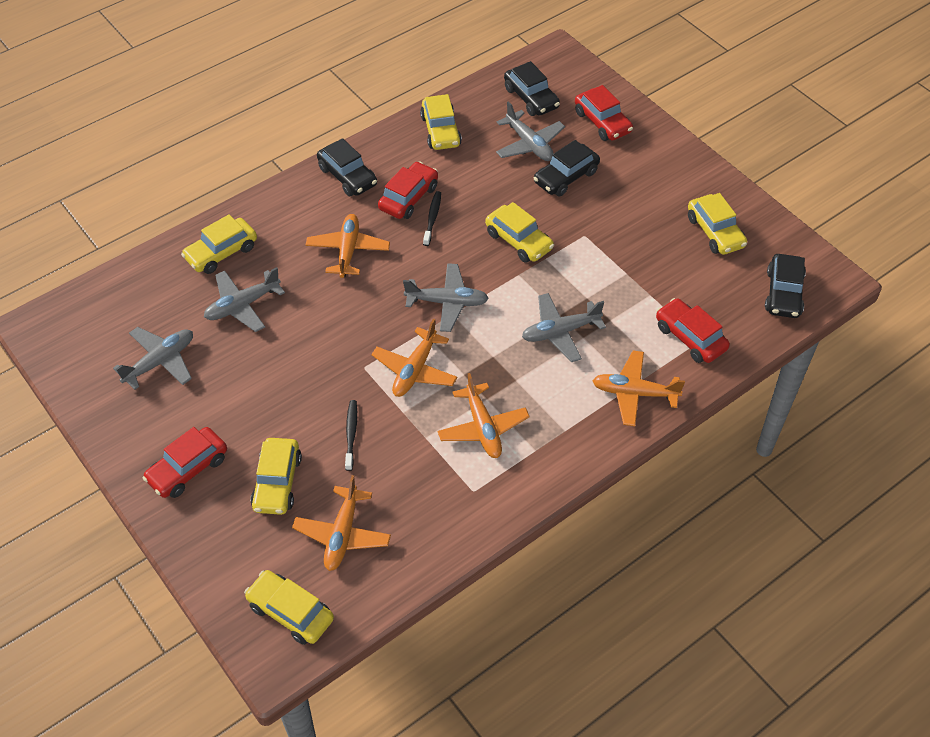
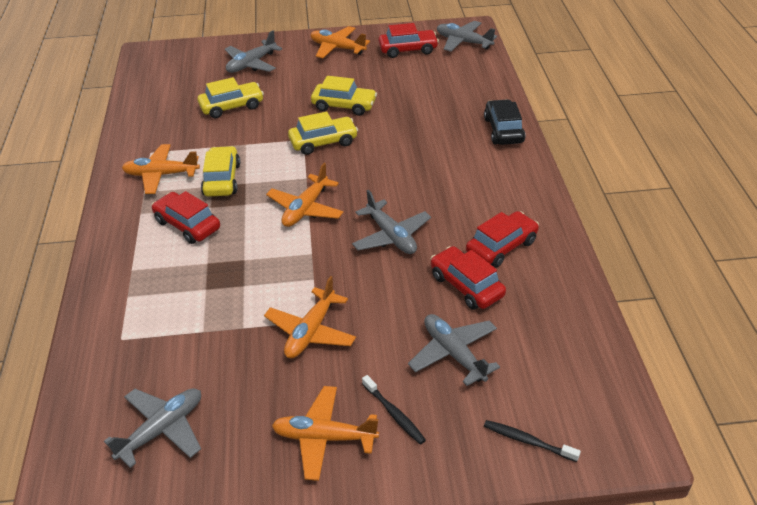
black car: 4 -> 1
yellow car: 6 -> 4

